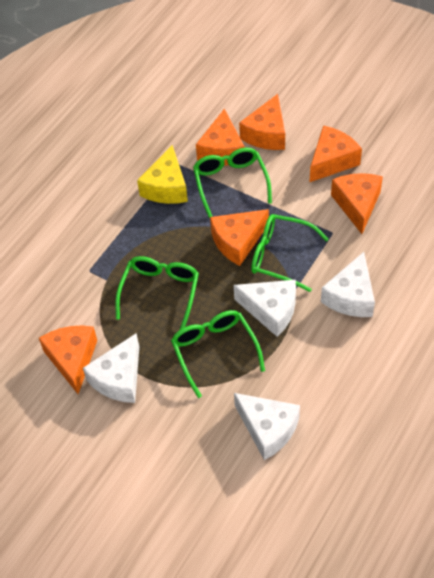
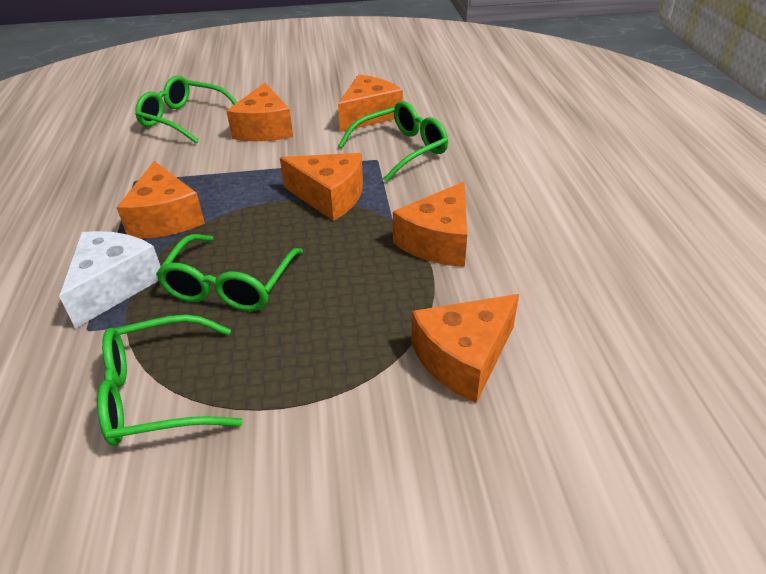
white cheese: 4 -> 1
yellow cheese: 1 -> 0

